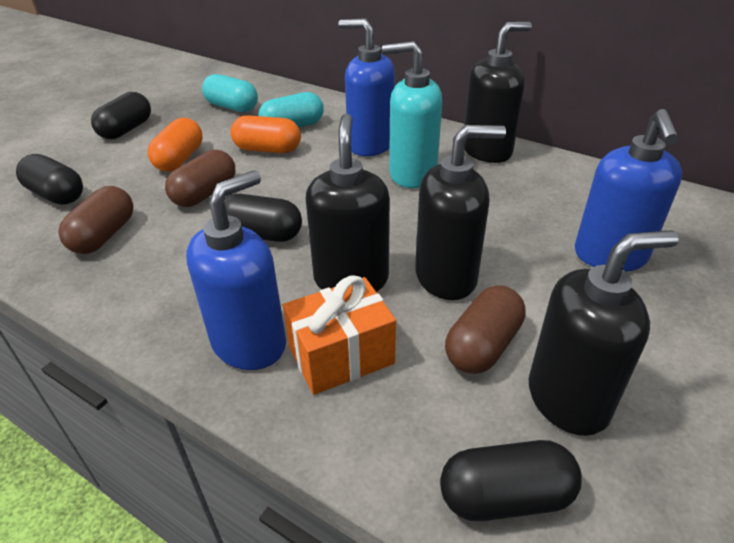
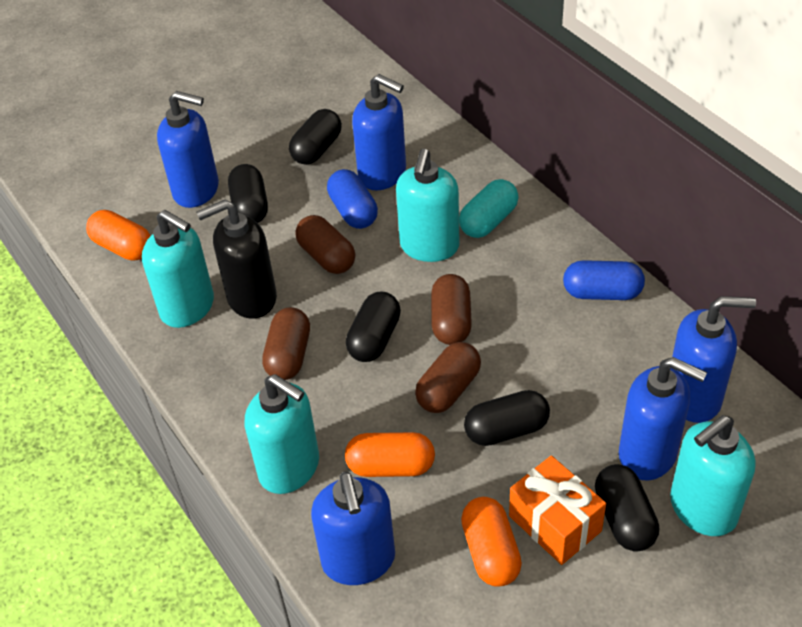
black capsule: 4 -> 5
black soap dispenser: 4 -> 1
blue capsule: 0 -> 2
blue soap dispenser: 3 -> 5
brown capsule: 3 -> 4
orange capsule: 2 -> 3
turquoise capsule: 2 -> 1
turquoise soap dispenser: 1 -> 4

